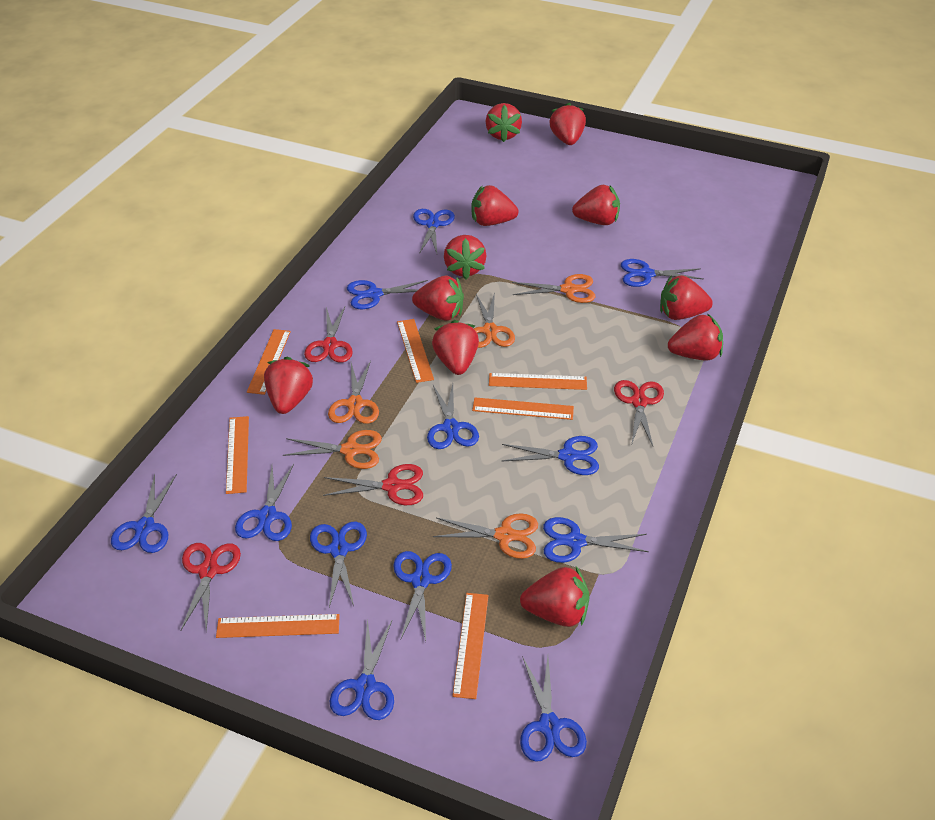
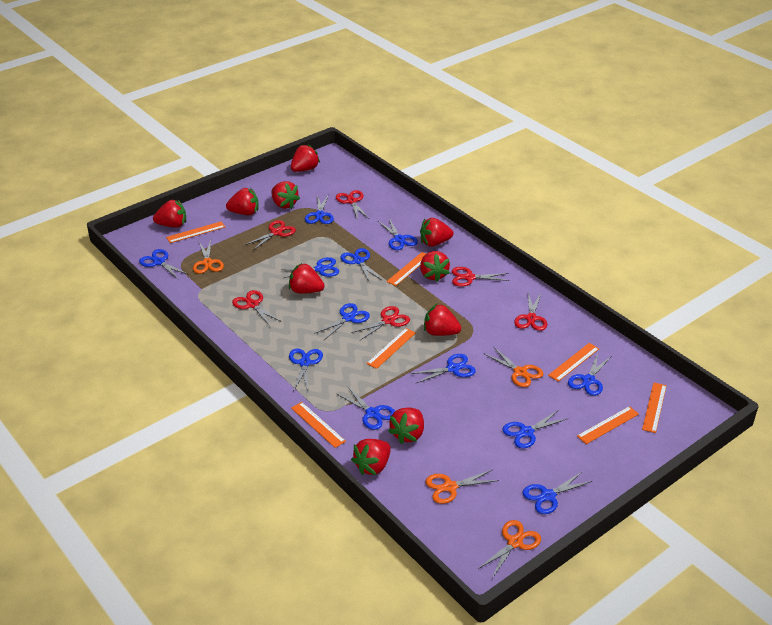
orange scissors: 5 -> 4
red scissors: 4 -> 6
red strawberry: 11 -> 10

